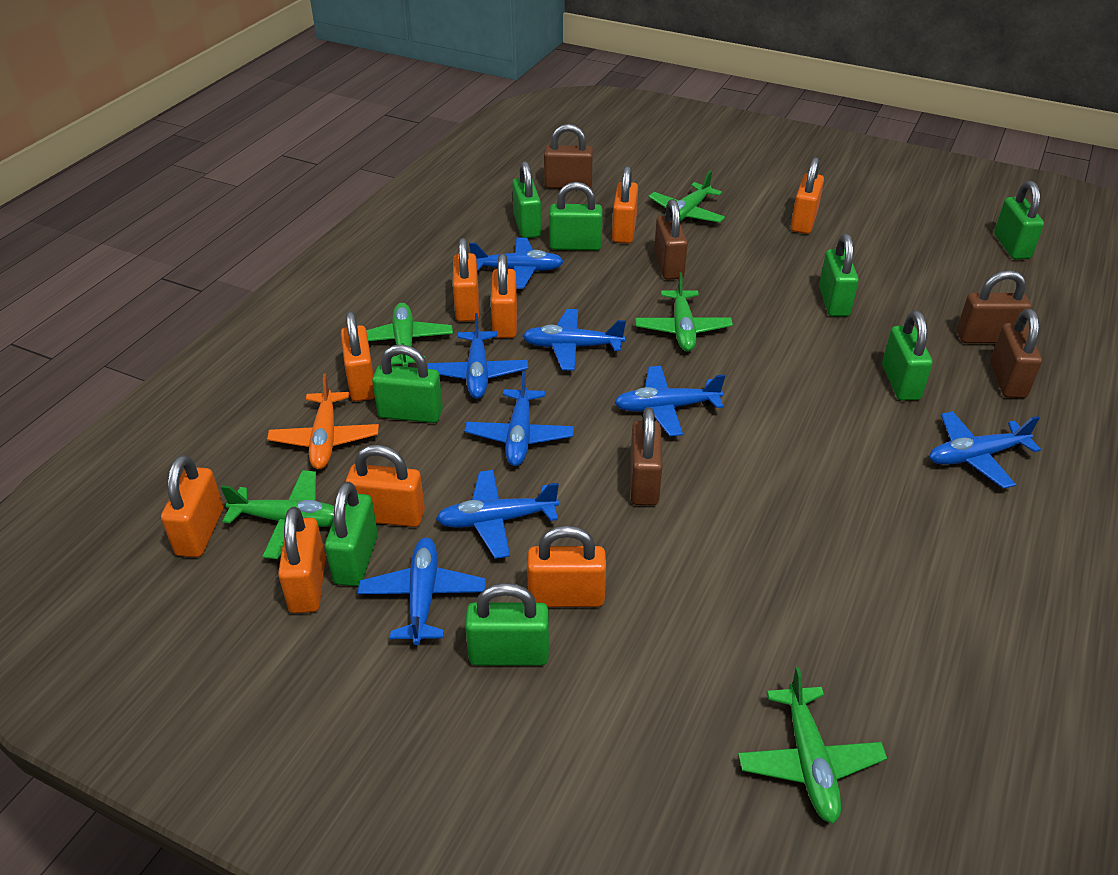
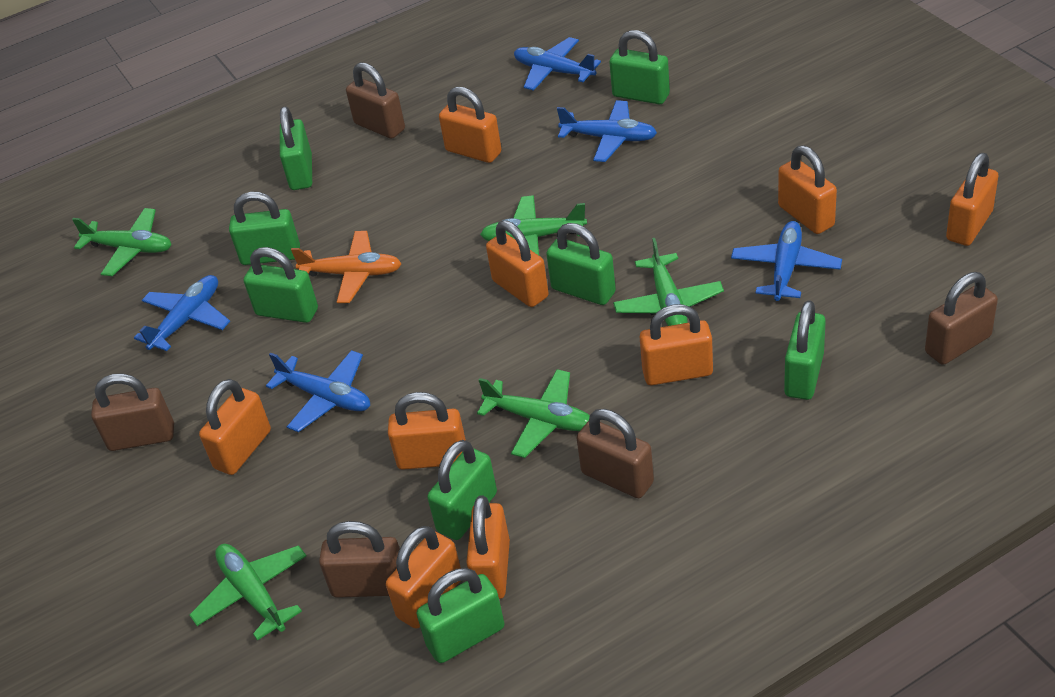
blue plane: 8 -> 5

